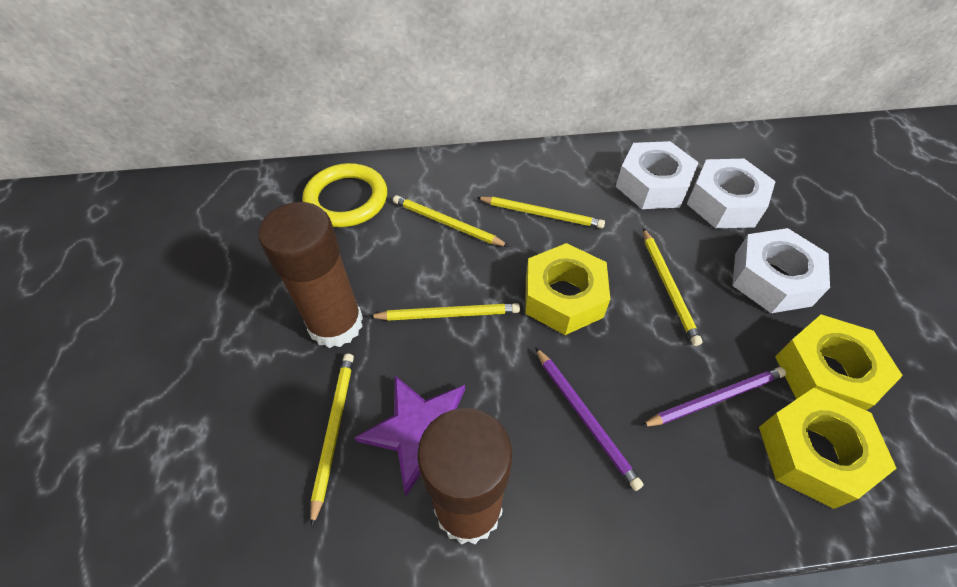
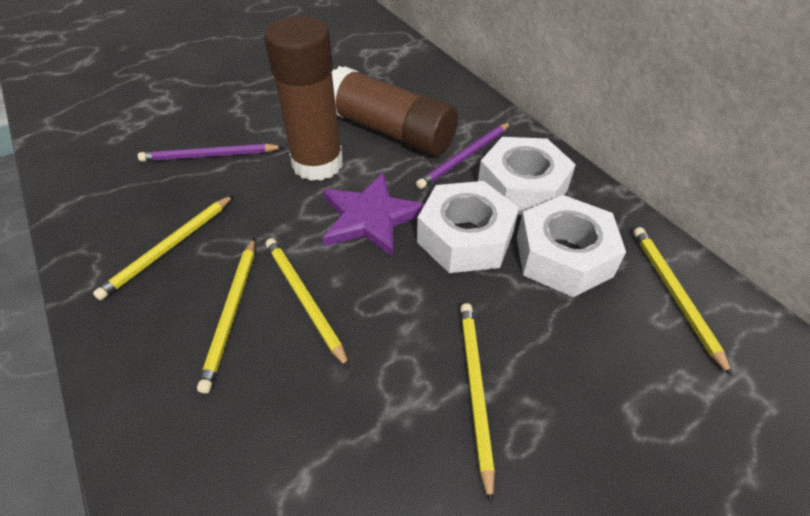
yellow nut: 3 -> 0
yellow ring: 1 -> 0

